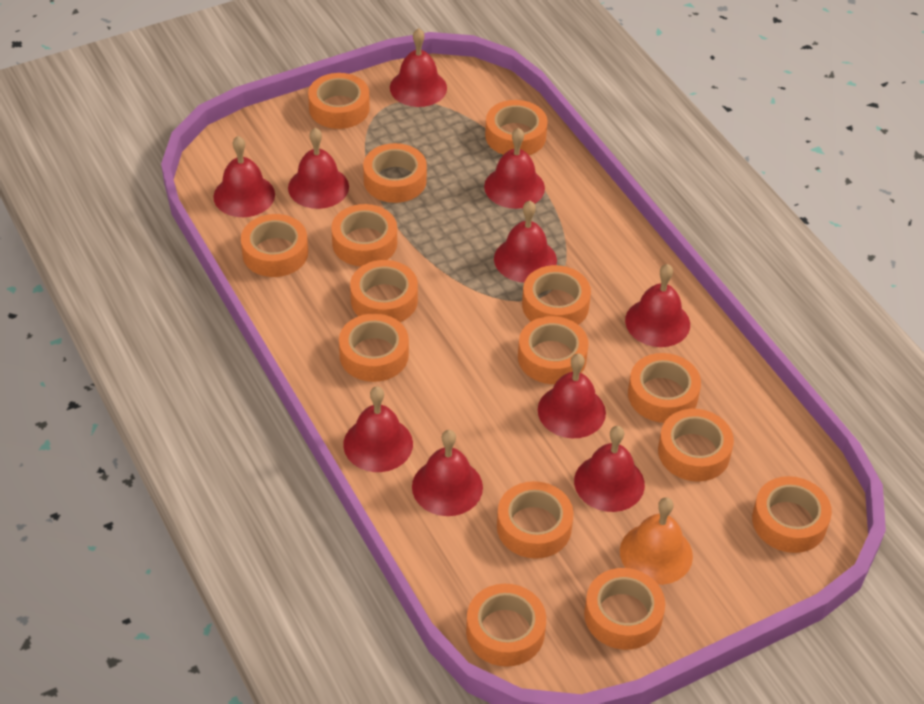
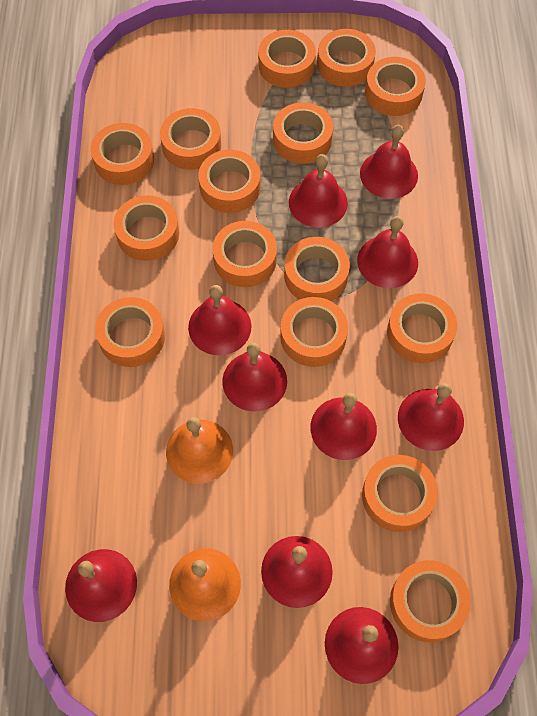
orange bell: 1 -> 2

